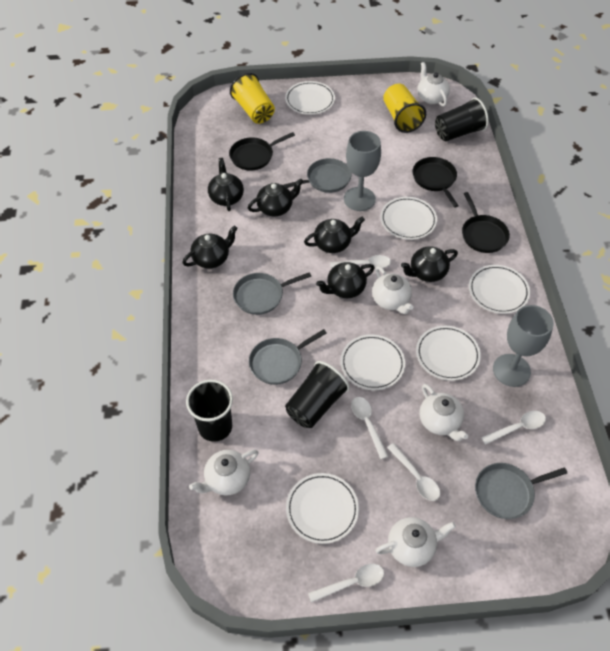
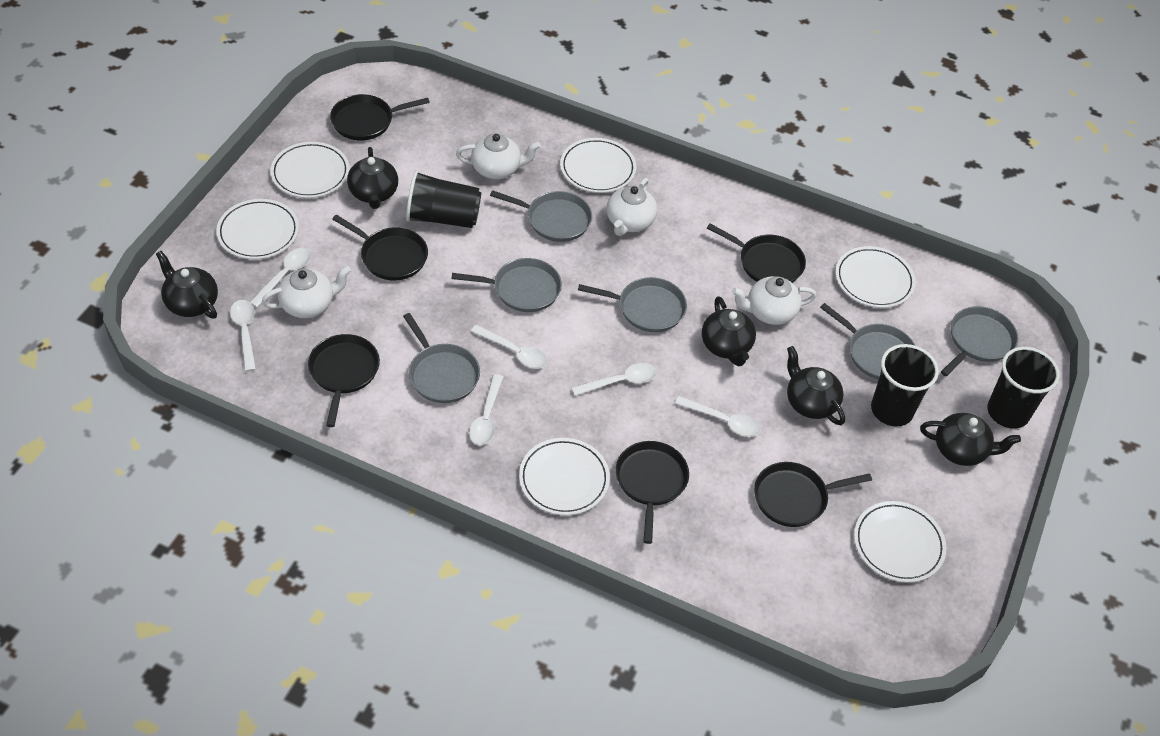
black pan: 3 -> 6
black teapot: 6 -> 5
grey goblet: 2 -> 0
grey pan: 4 -> 6
white spoon: 5 -> 6
white teapot: 5 -> 4
yellow cup: 2 -> 0

